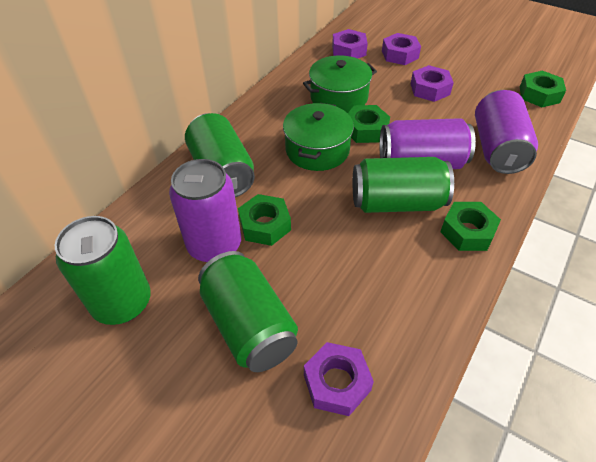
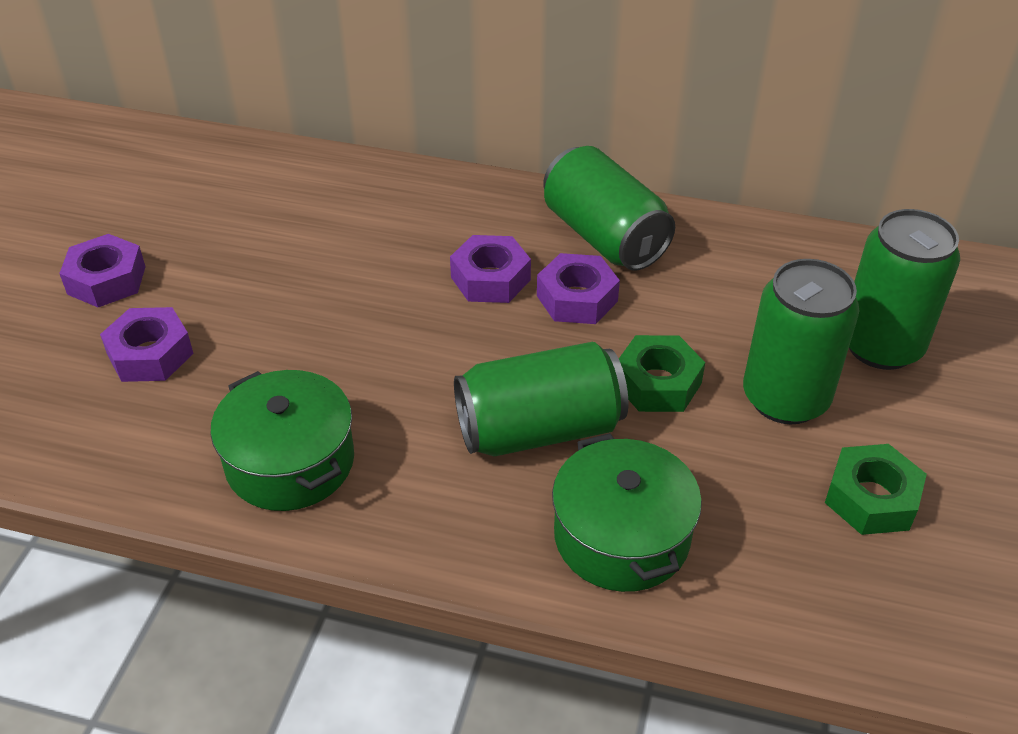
green nut: 4 -> 2
purple can: 3 -> 0

